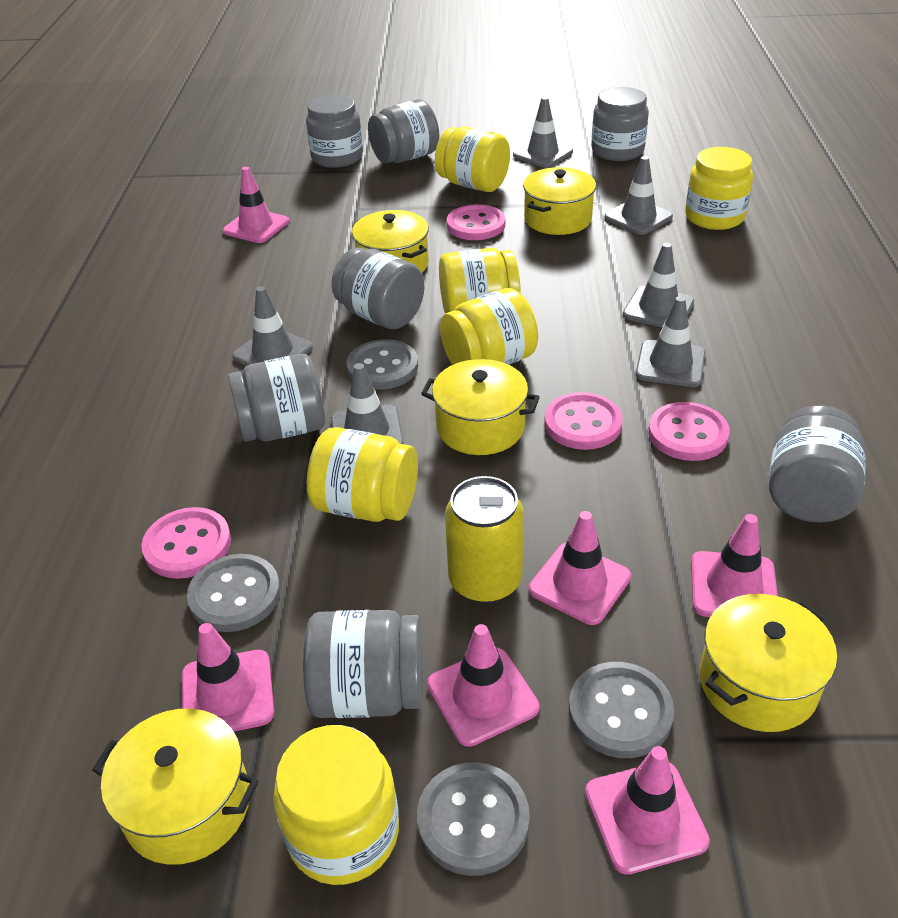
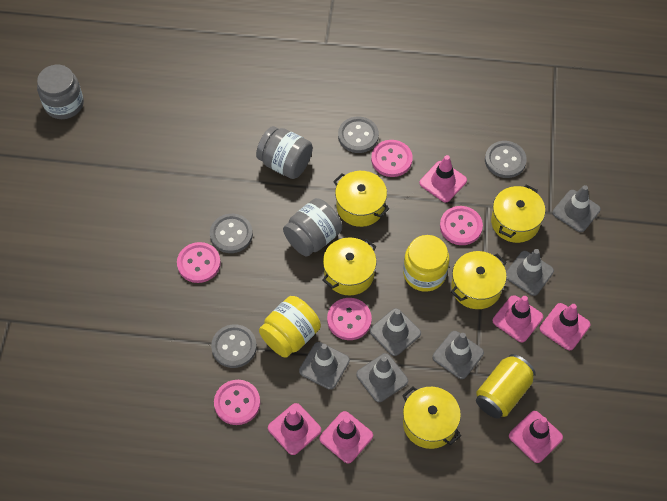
grey jar: 7 -> 3
pink button: 4 -> 5
yellow jar: 6 -> 2

